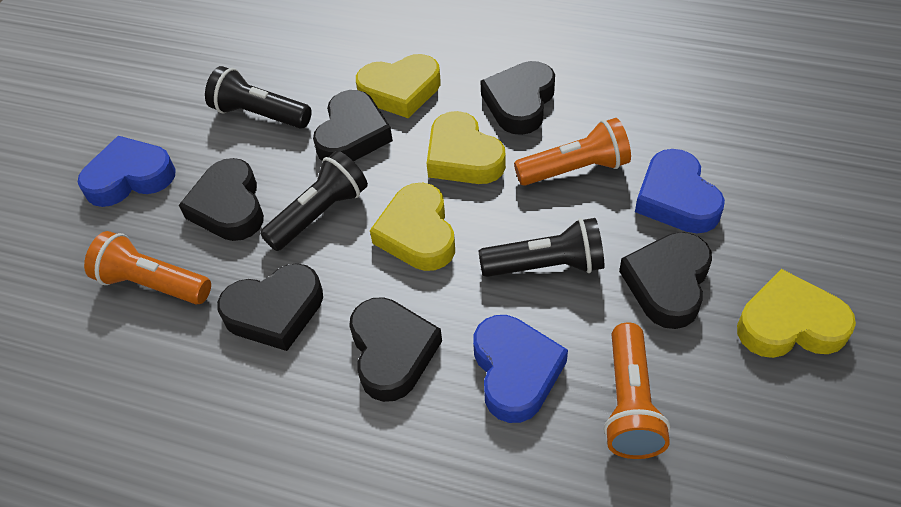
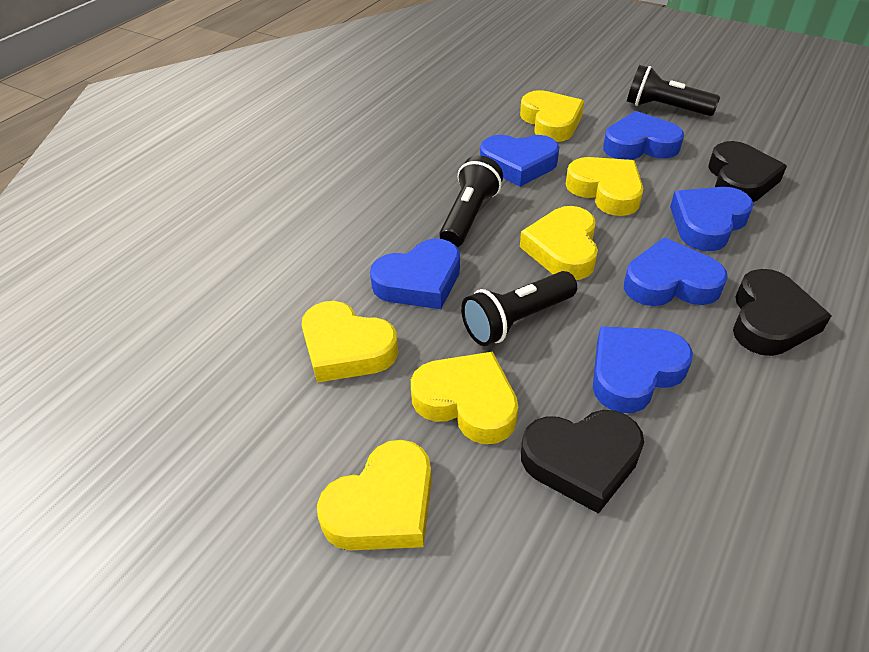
black heart: 6 -> 3
blue heart: 3 -> 6
orange flashlight: 3 -> 0
yellow heart: 4 -> 6

